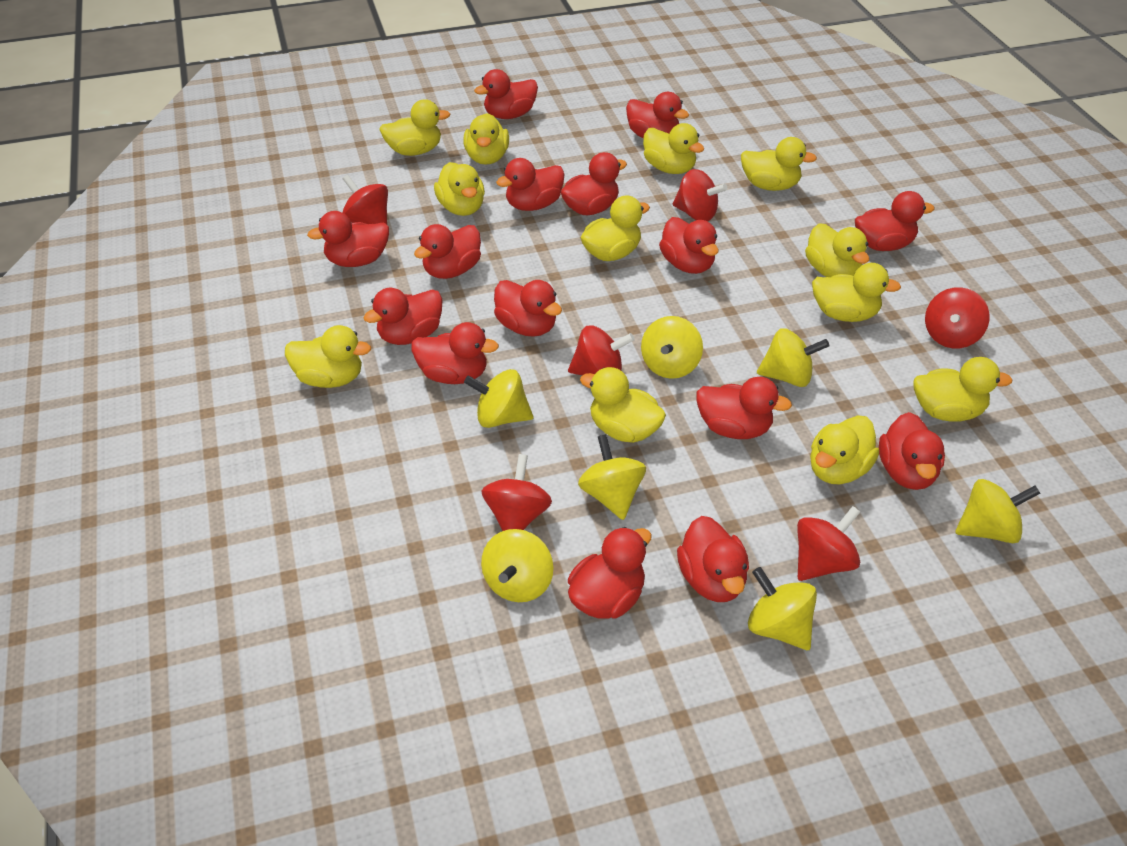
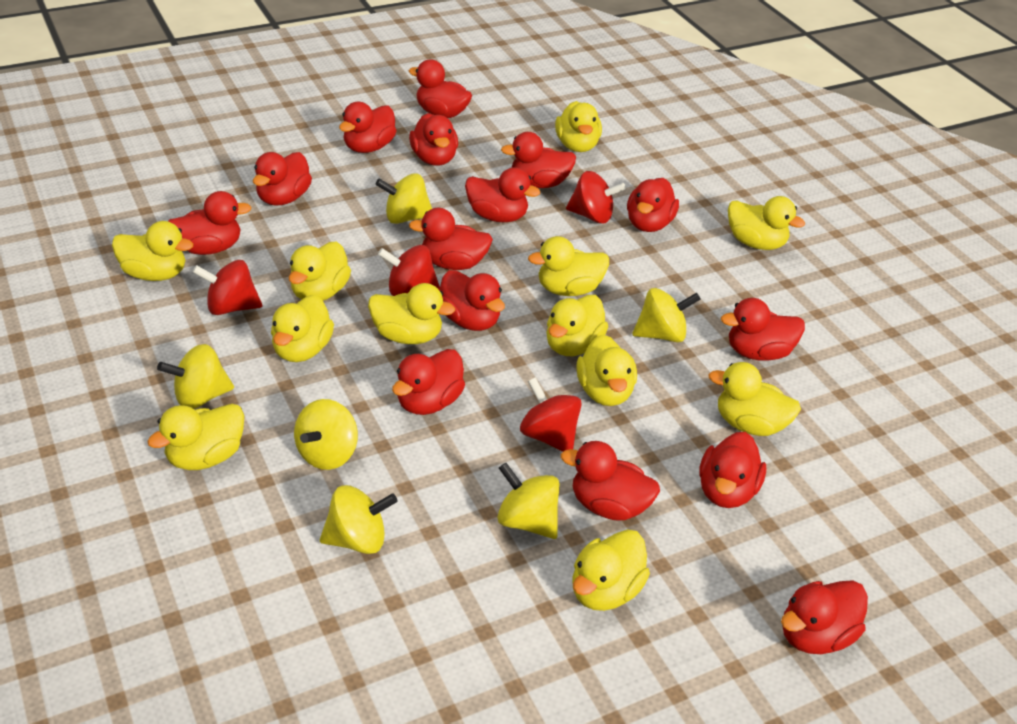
red spinning top: 6 -> 4
yellow spinning top: 7 -> 6

